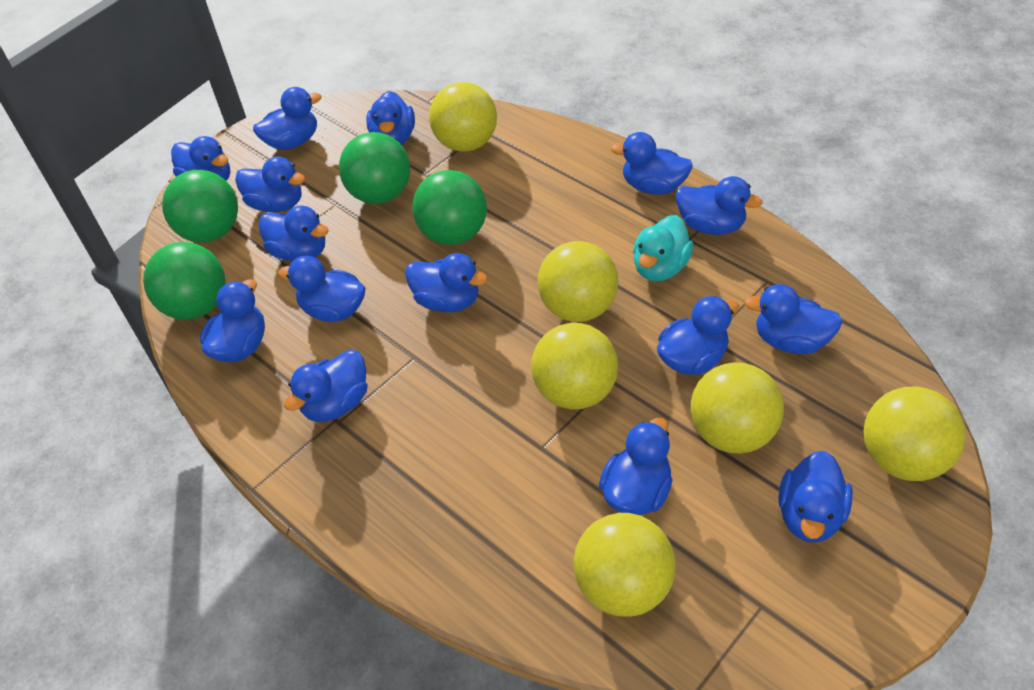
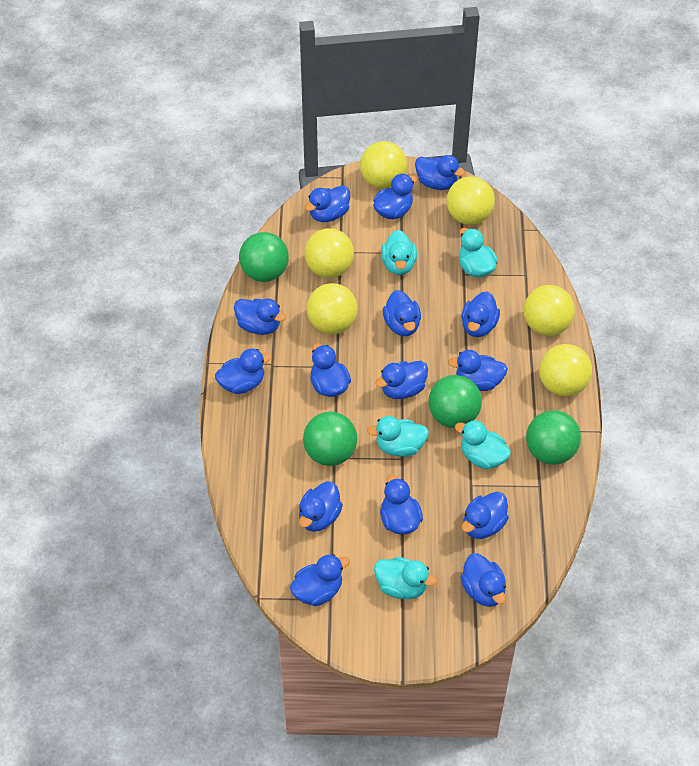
turquoise duck: 1 -> 5

